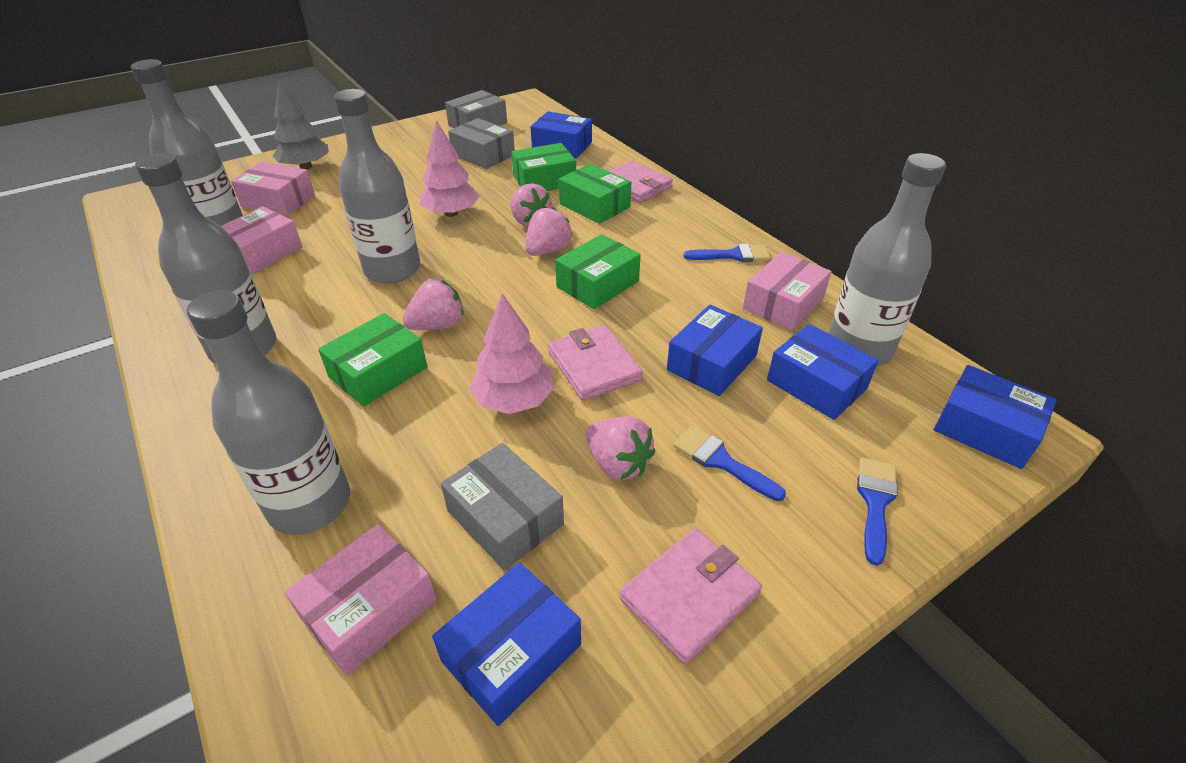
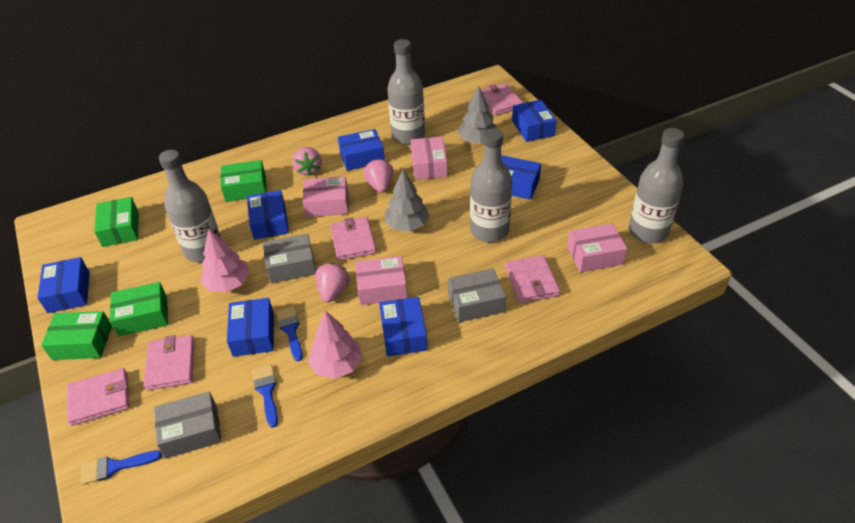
blue box: 5 -> 7
grey bottle: 5 -> 4
grey tree: 1 -> 2
pink strawberry: 4 -> 3
pink wallet: 3 -> 5

